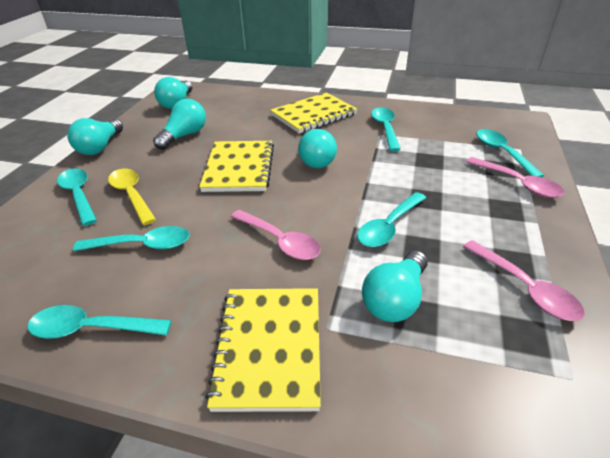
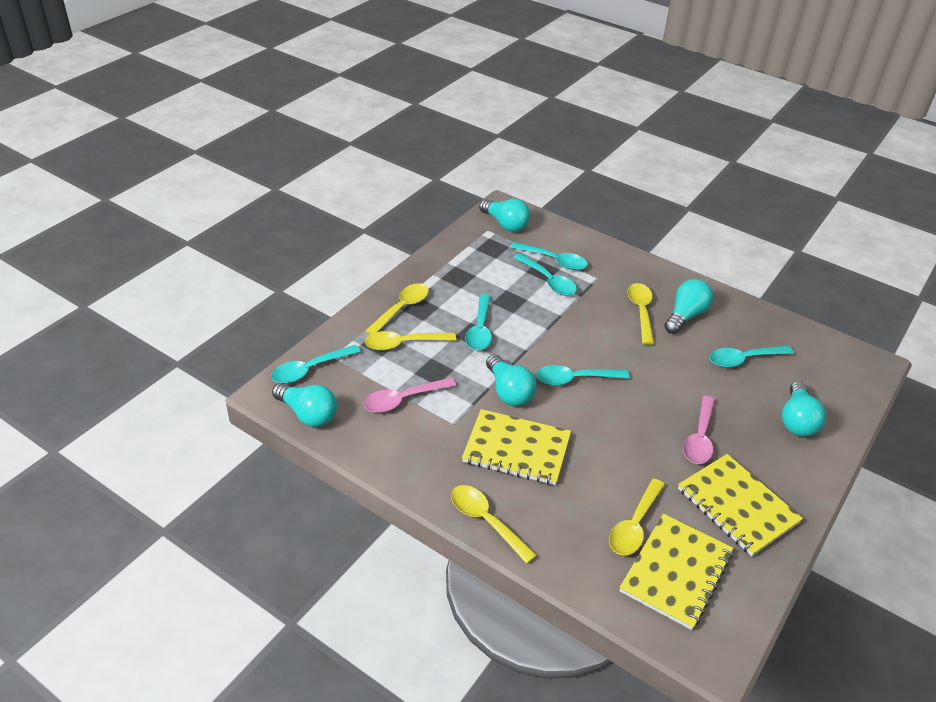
pink spoon: 3 -> 2
yellow spoon: 1 -> 5

